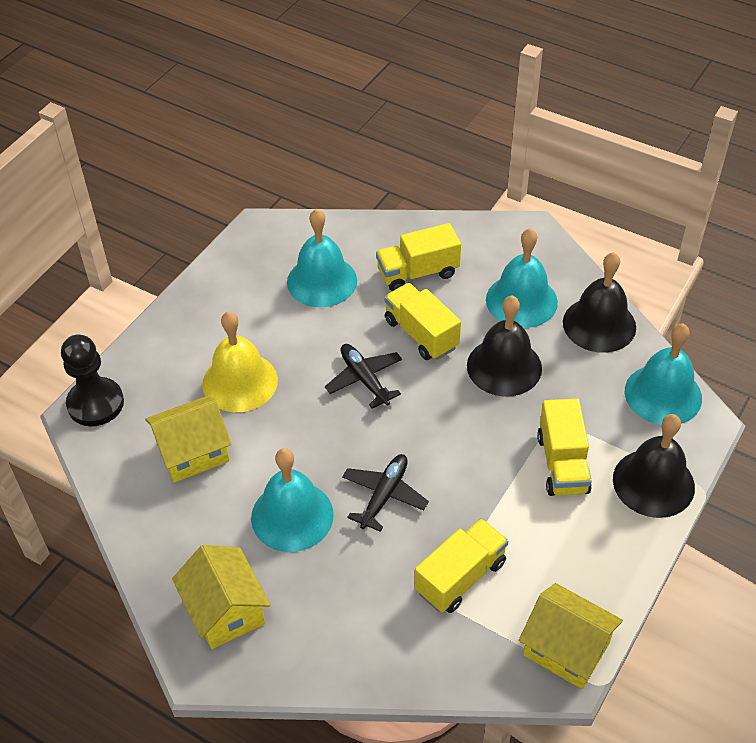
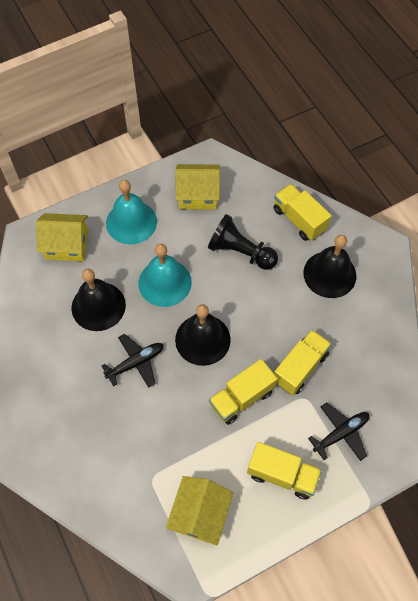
turquoise bell: 4 -> 2
yellow bell: 1 -> 0

